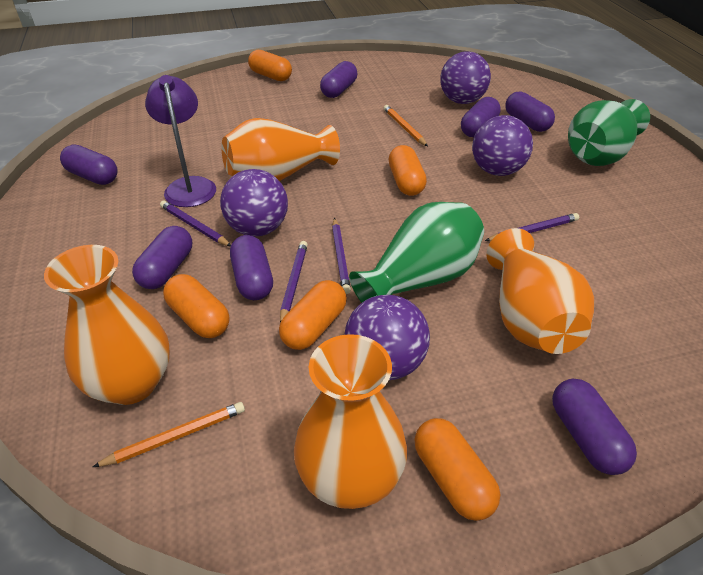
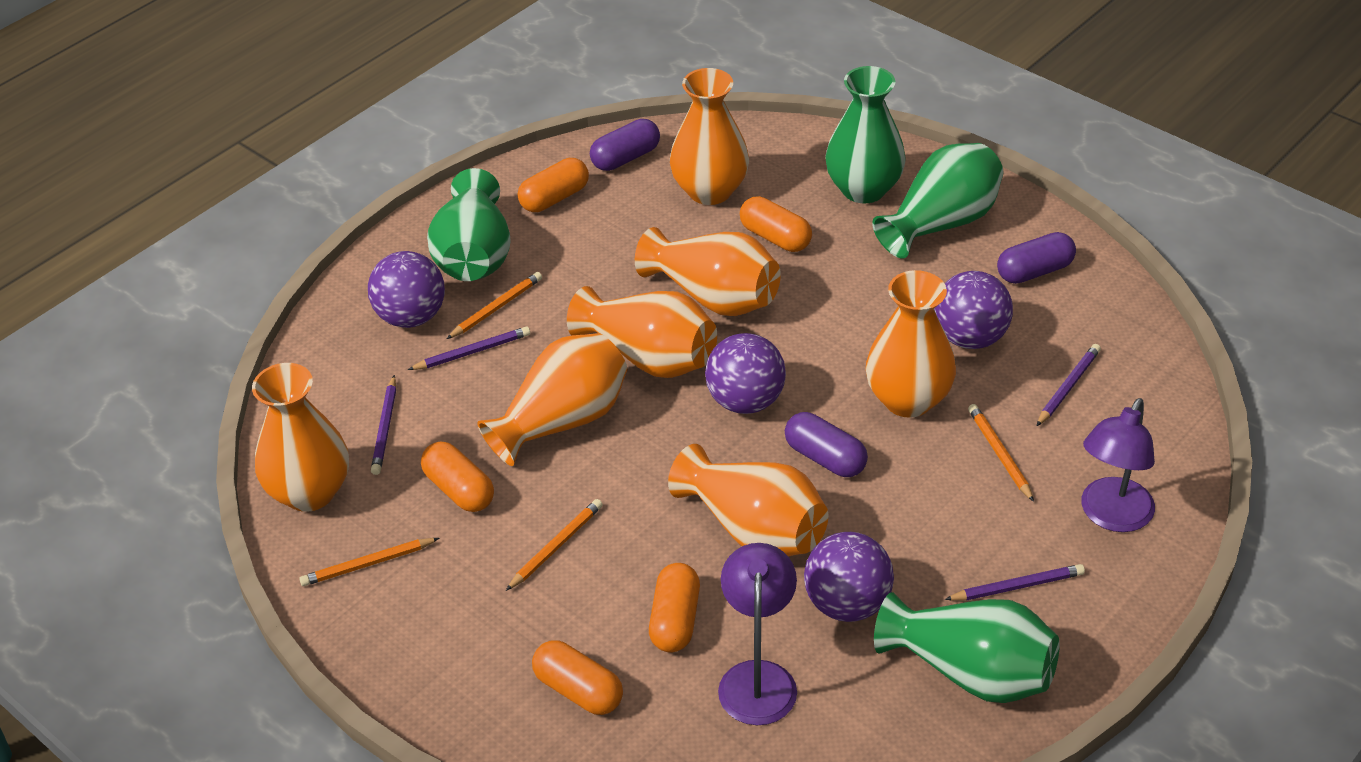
green vase: 2 -> 4
orange pencil: 2 -> 4
orange vase: 4 -> 7
purple capsule: 7 -> 3
purple lamp: 1 -> 2

